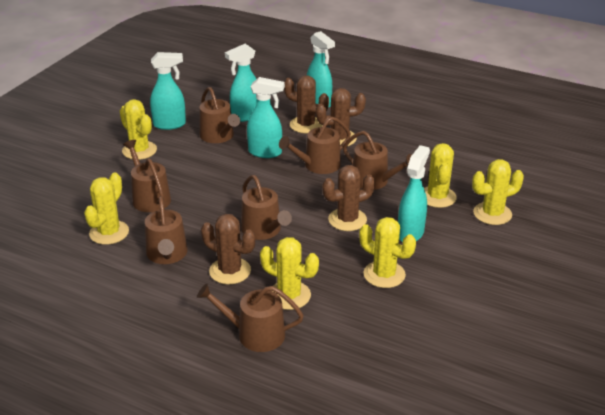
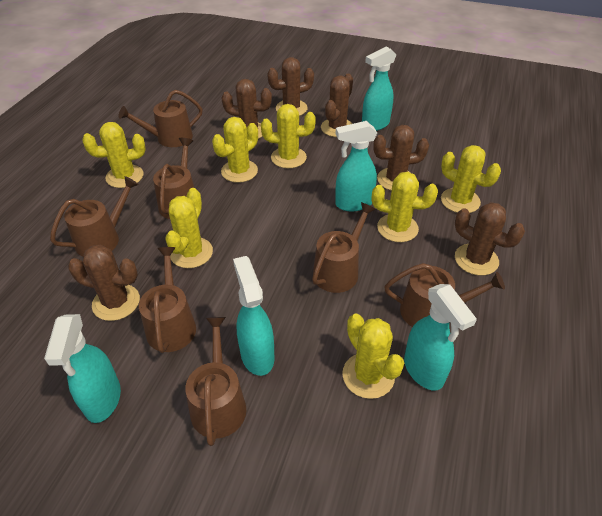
brown cactus: 4 -> 6
yellow cactus: 6 -> 7

